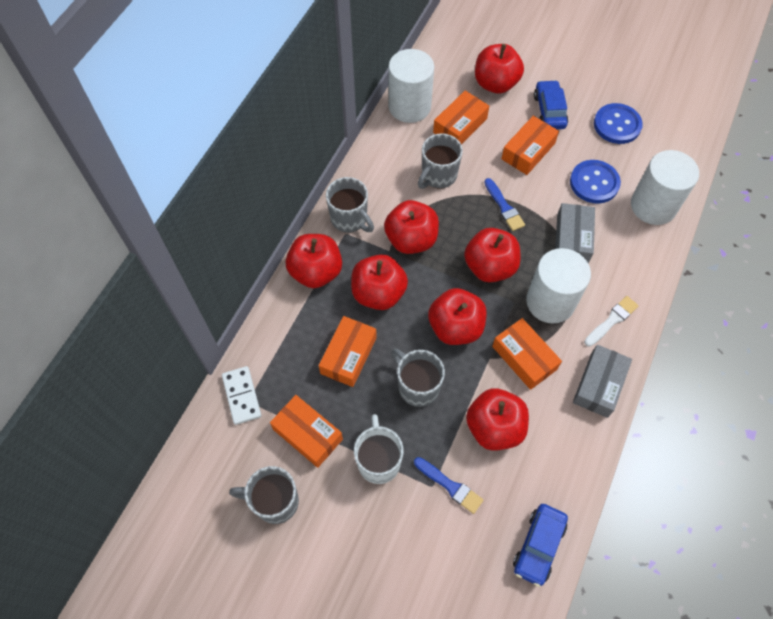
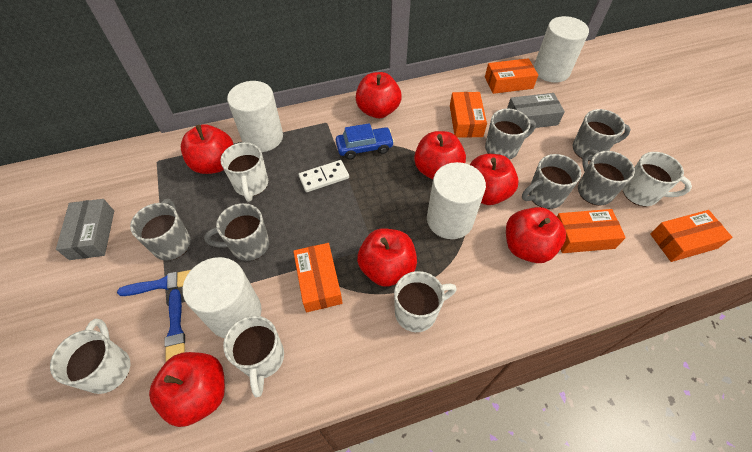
blue button: 2 -> 0
blue car: 2 -> 1
grey mug: 4 -> 6
white brush: 1 -> 0
white cylinder: 3 -> 4
white mug: 1 -> 5

